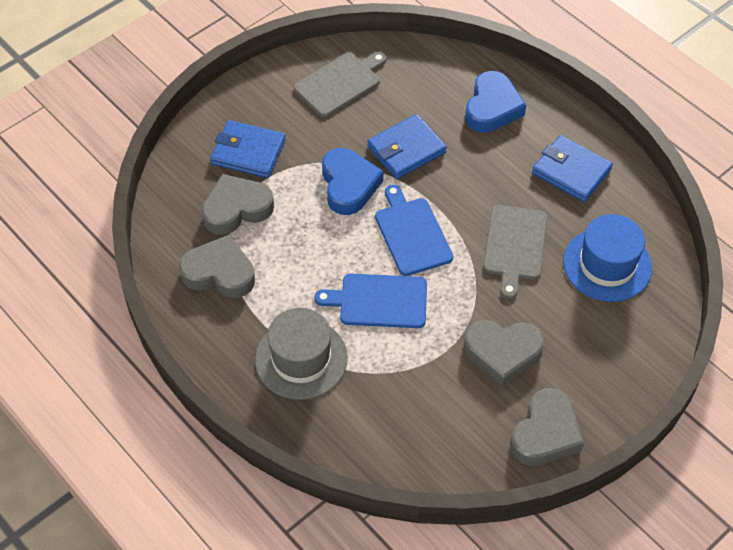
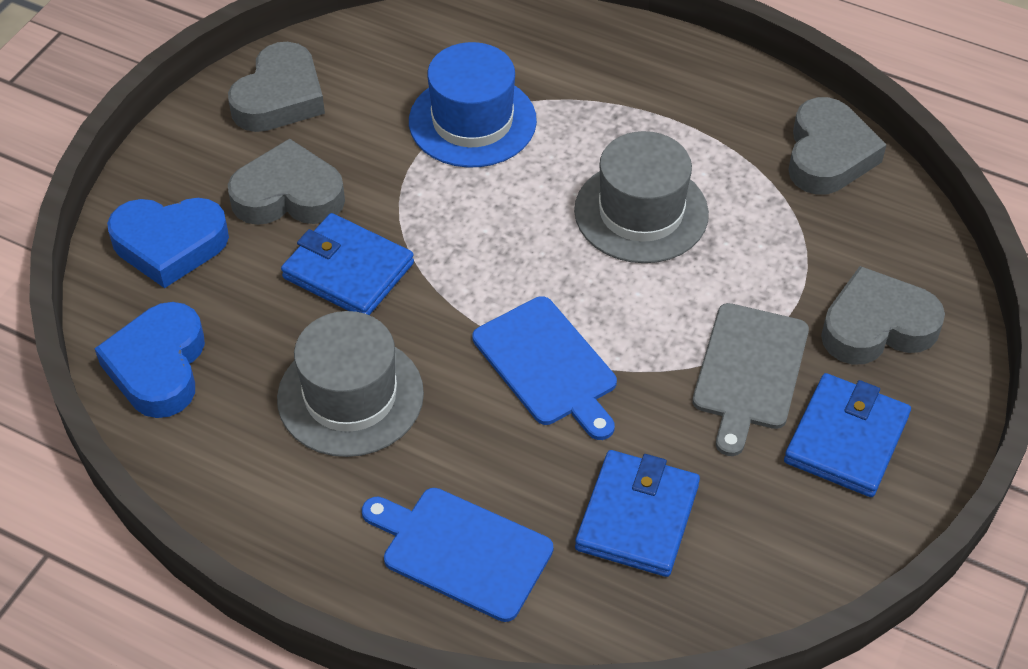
grey cutting board: 2 -> 1
grey hat: 1 -> 2

